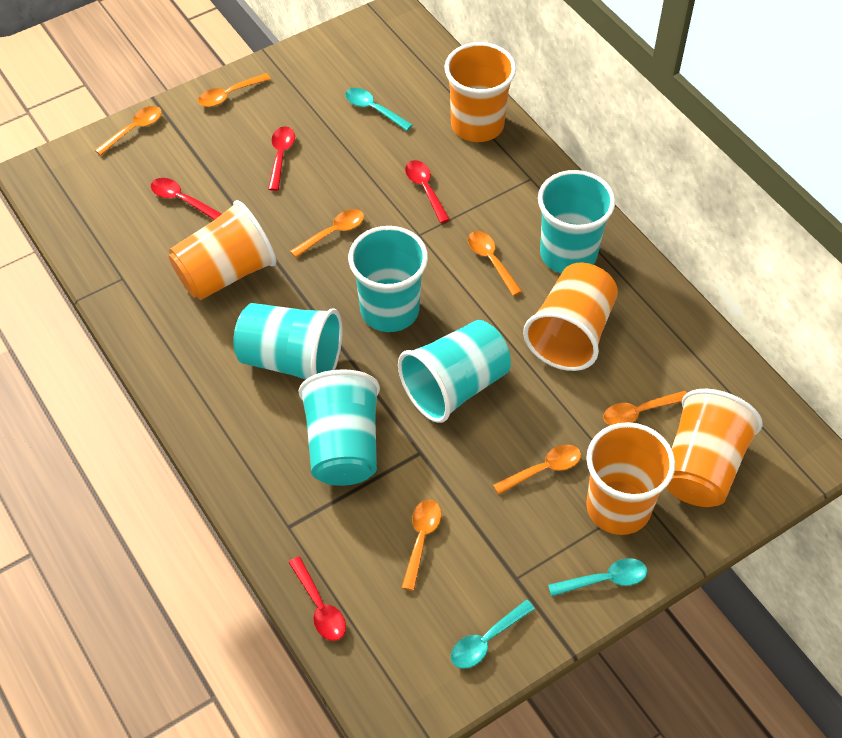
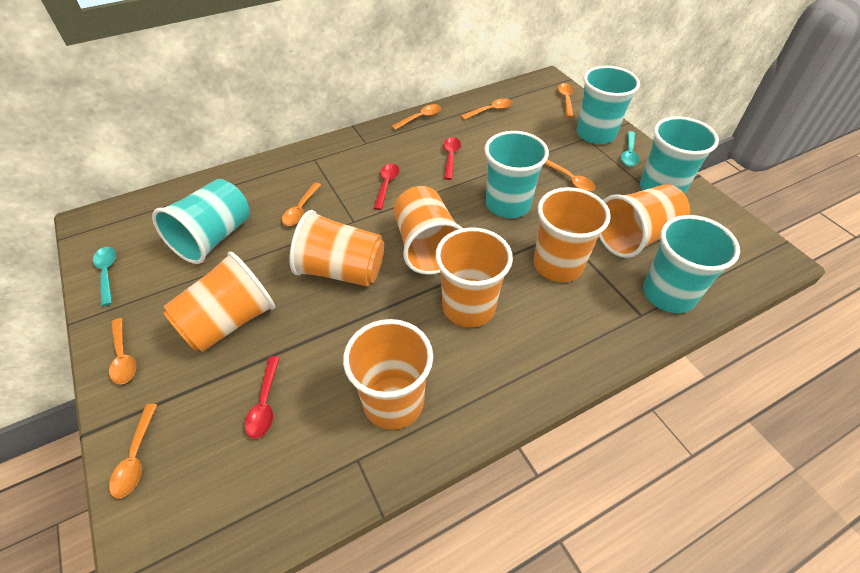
orange cup: 5 -> 7
red spoon: 4 -> 3
turquoise spoon: 3 -> 2

